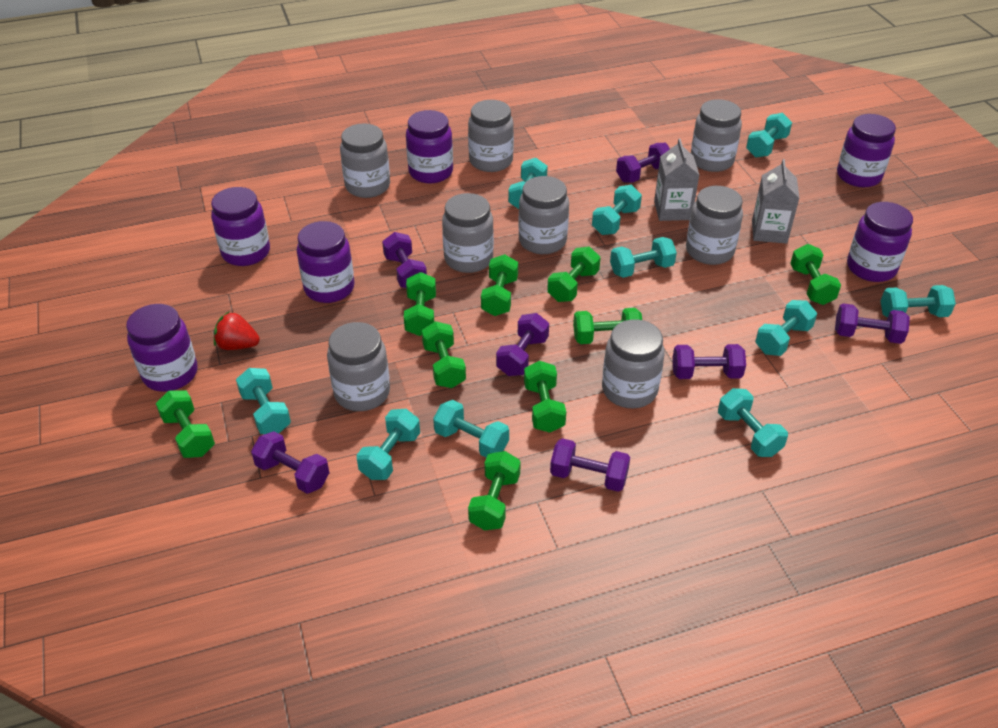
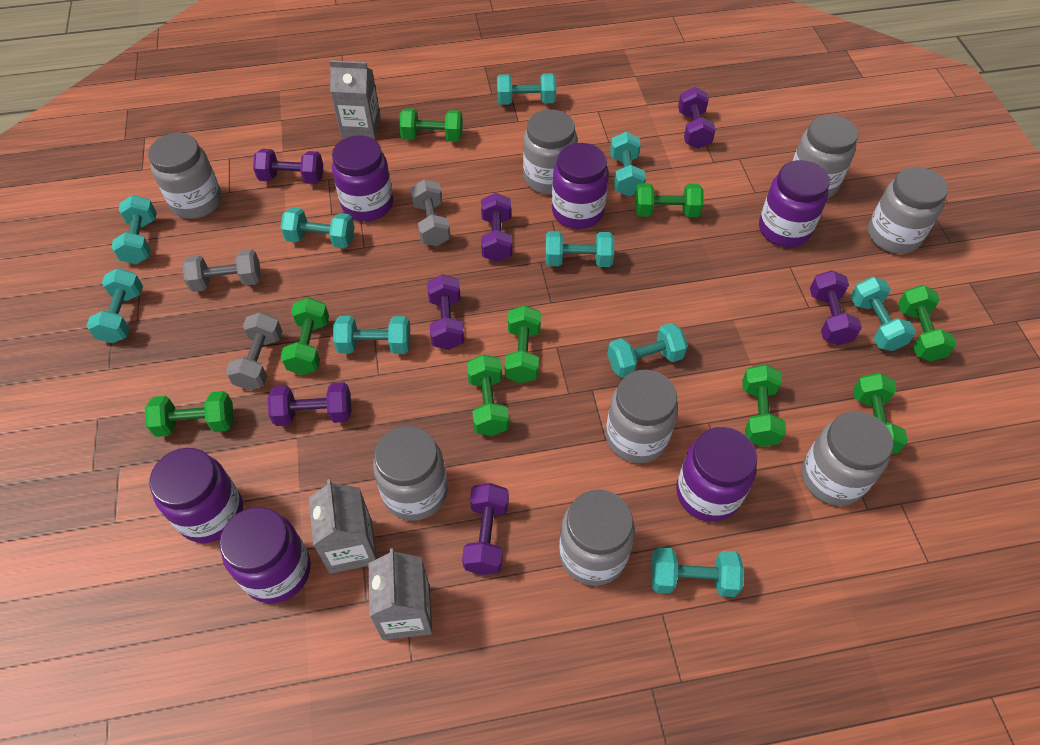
grey carton: 2 -> 3
grey dumbbell: 0 -> 3
red strawberry: 1 -> 0

